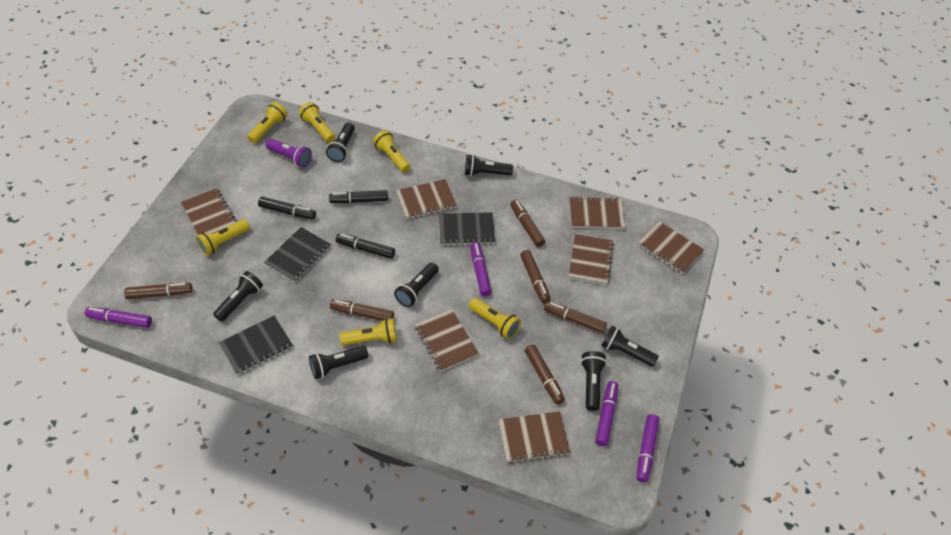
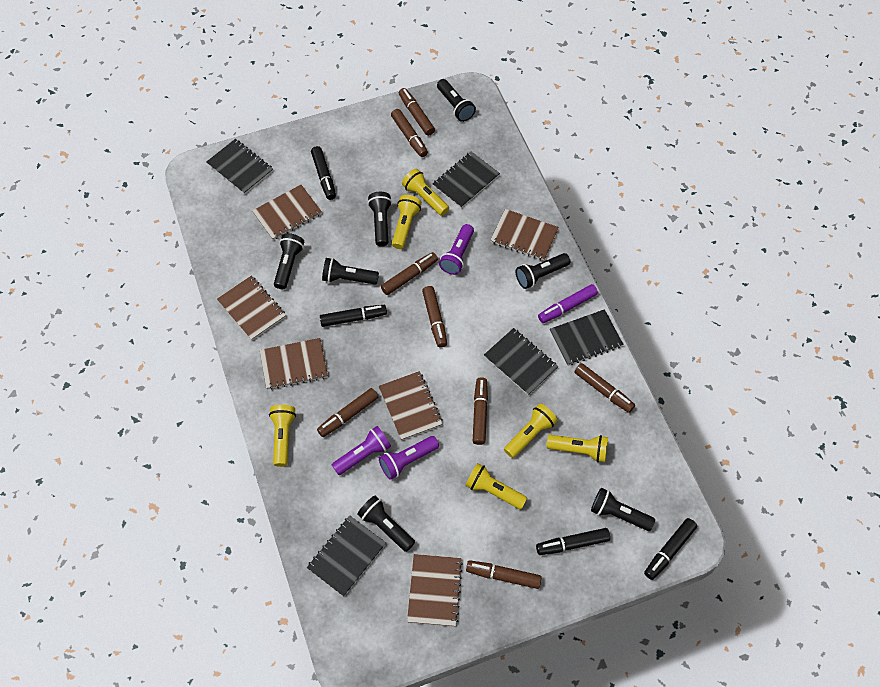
black marker: 3 -> 4
black notebook: 3 -> 5
brown marker: 6 -> 8
brown notebook: 7 -> 6
purple flashlight: 1 -> 3
purple marker: 4 -> 1

